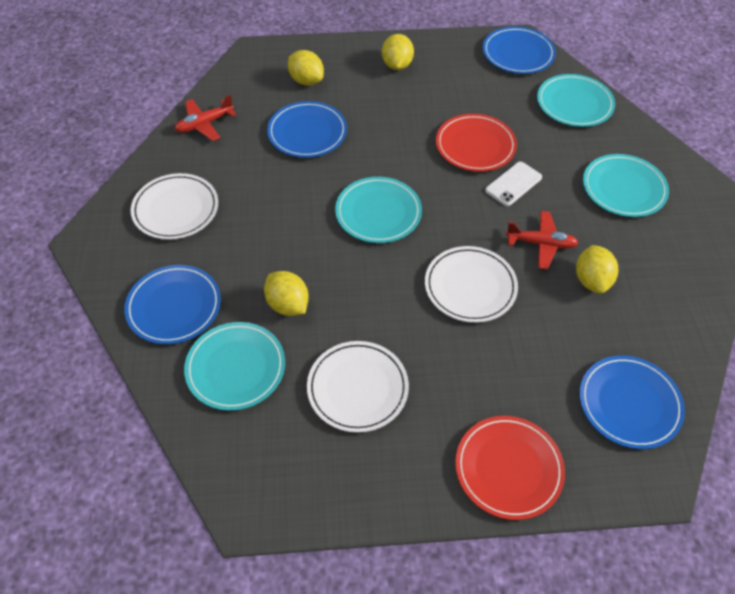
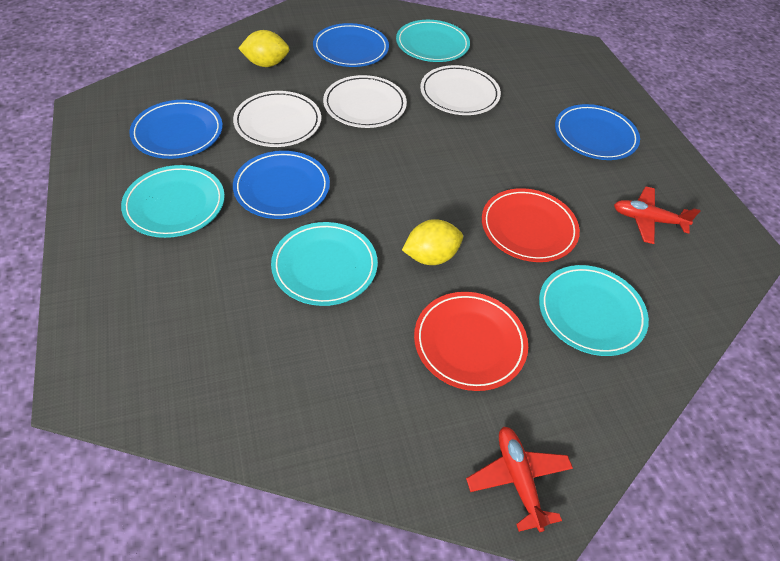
white phone: 1 -> 0
yellow lemon: 4 -> 2

